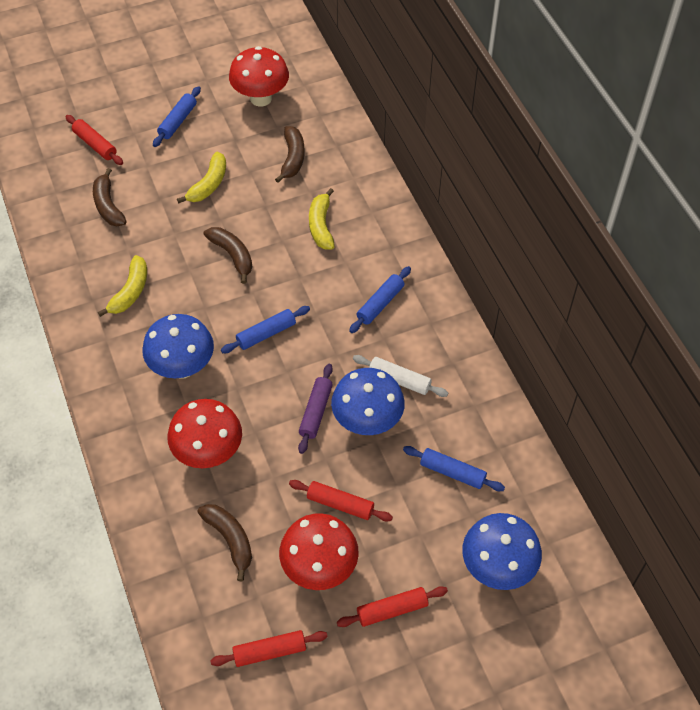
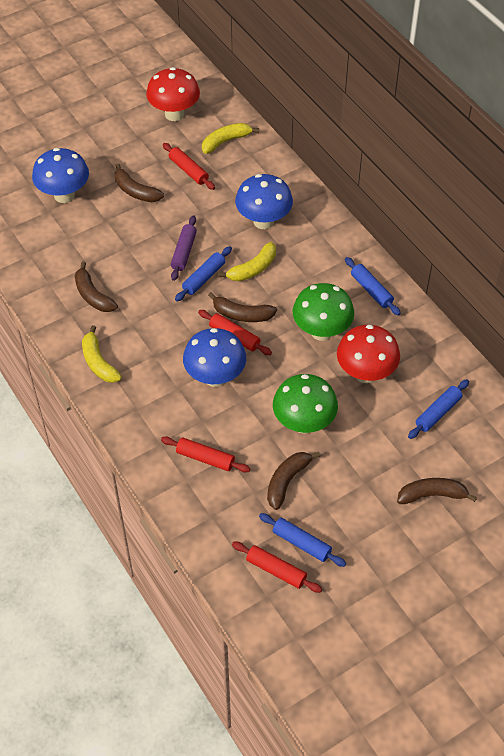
brown banana: 4 -> 5
green mushroom: 0 -> 2
red mushroom: 3 -> 2
white rolling pin: 1 -> 0

